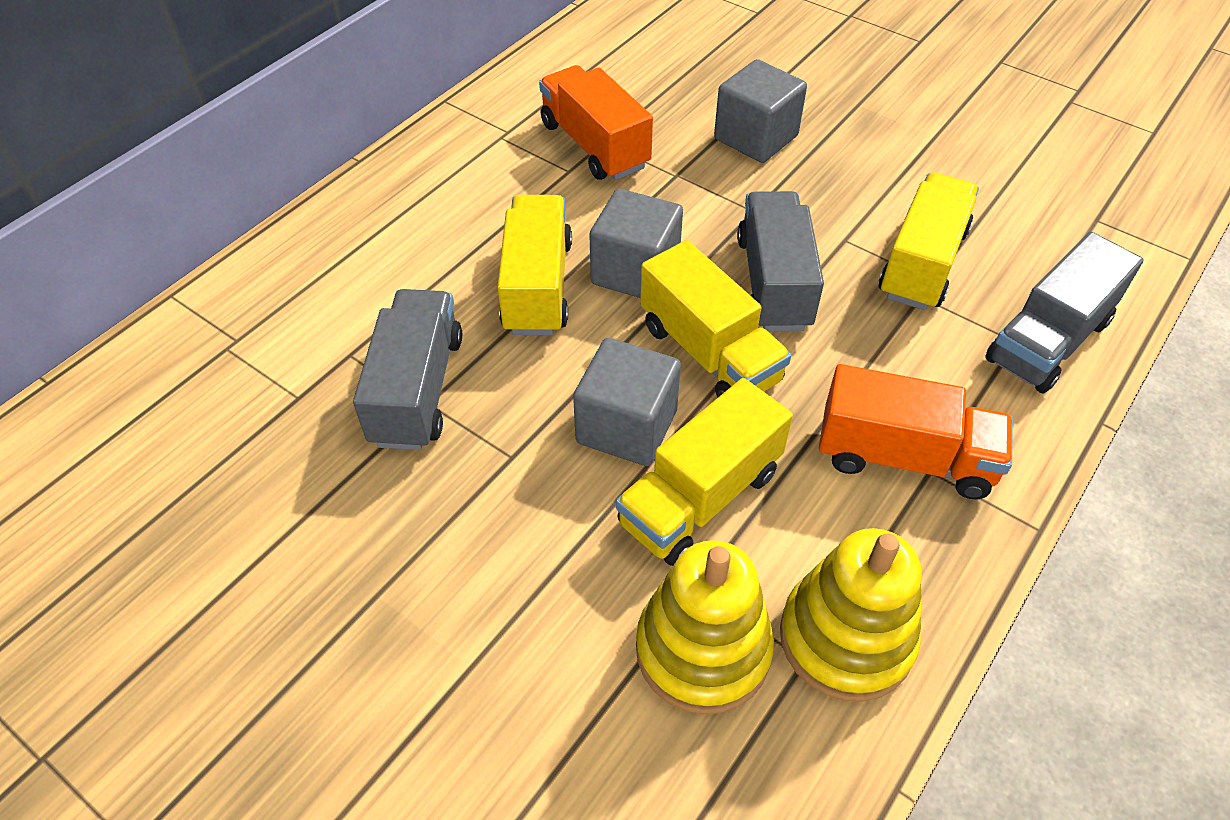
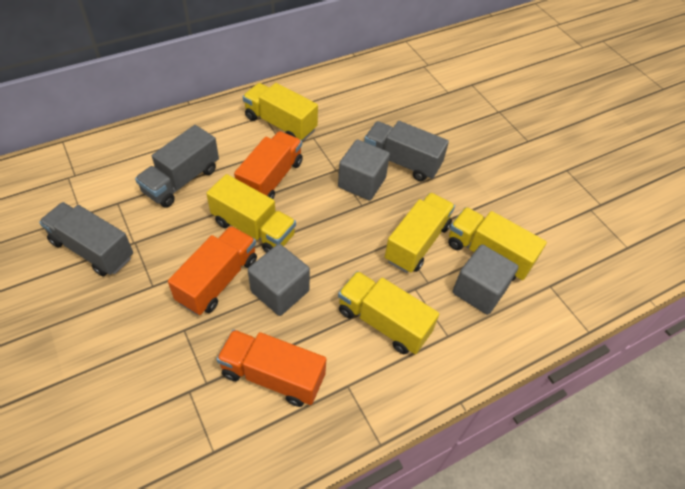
orange truck: 2 -> 3
yellow stacking toy: 2 -> 0
yellow truck: 4 -> 5

